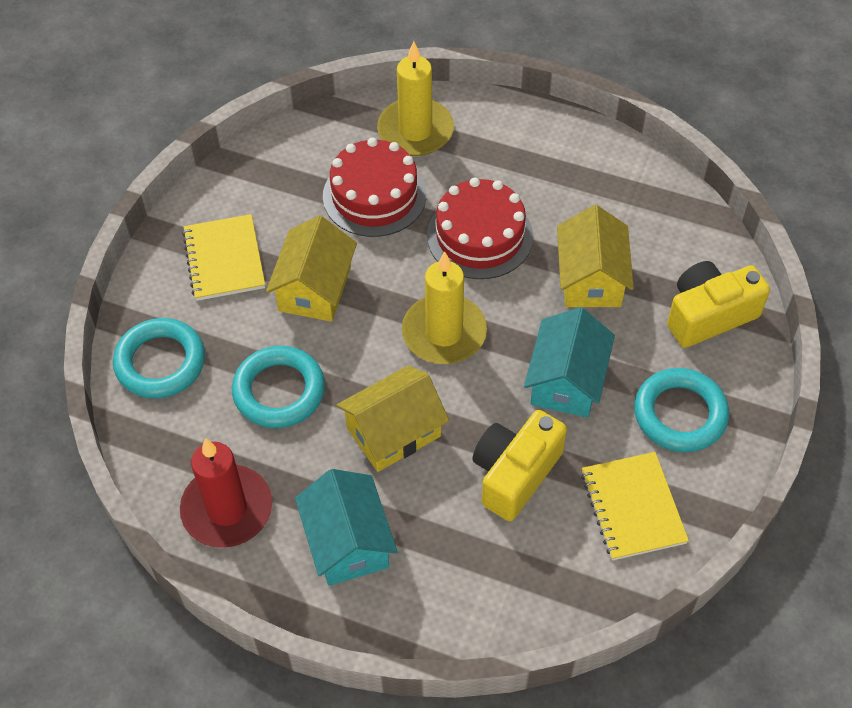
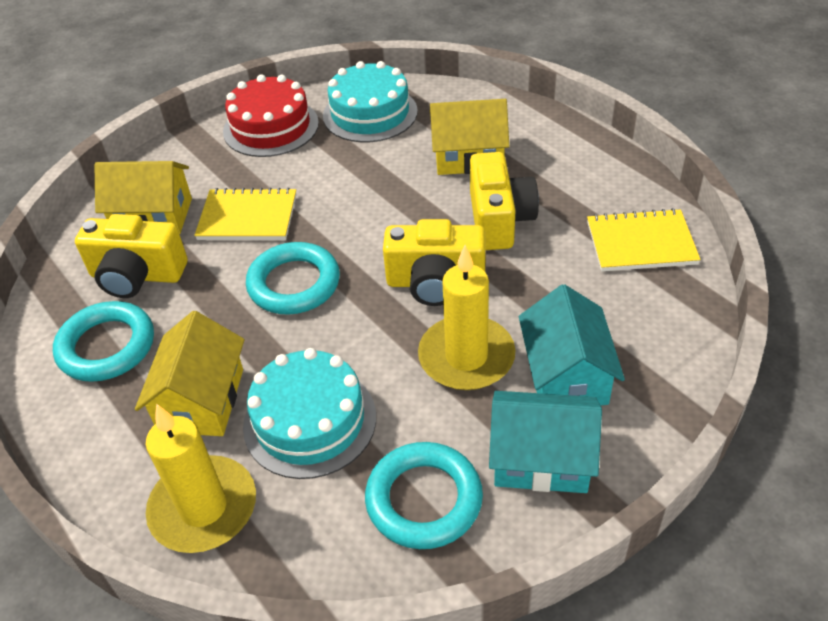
red cake: 2 -> 1
red candle: 1 -> 0
turquoise cake: 0 -> 2
yellow camera: 2 -> 3

